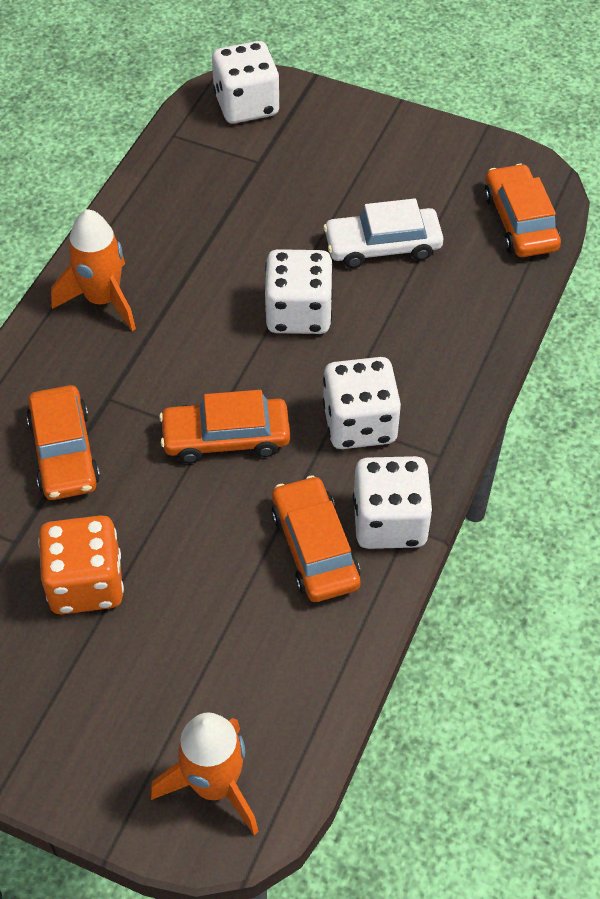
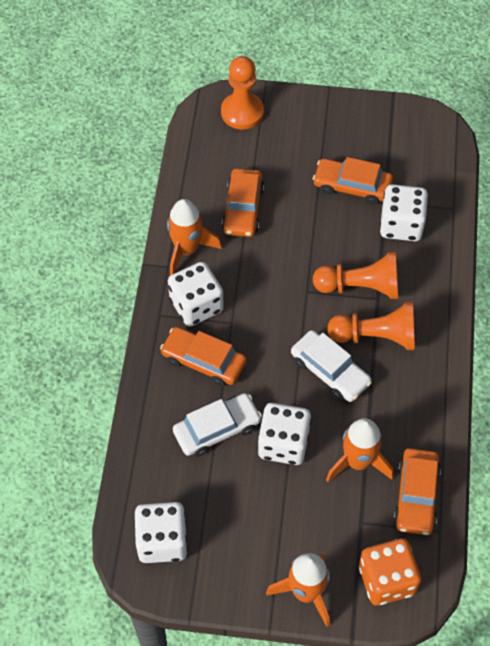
orange pawn: 0 -> 3
orange rocket: 2 -> 3
white car: 1 -> 2

